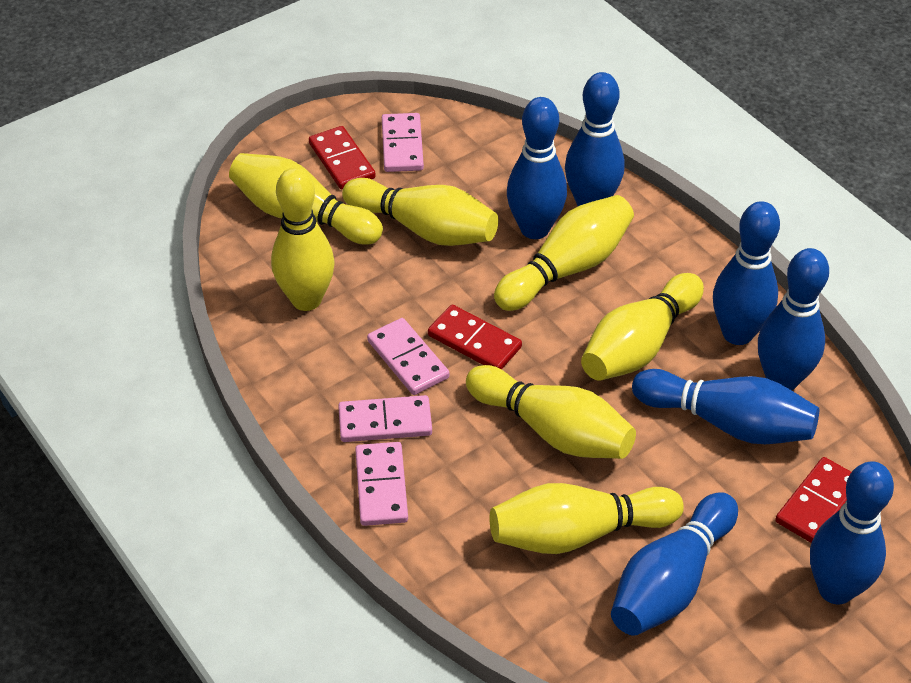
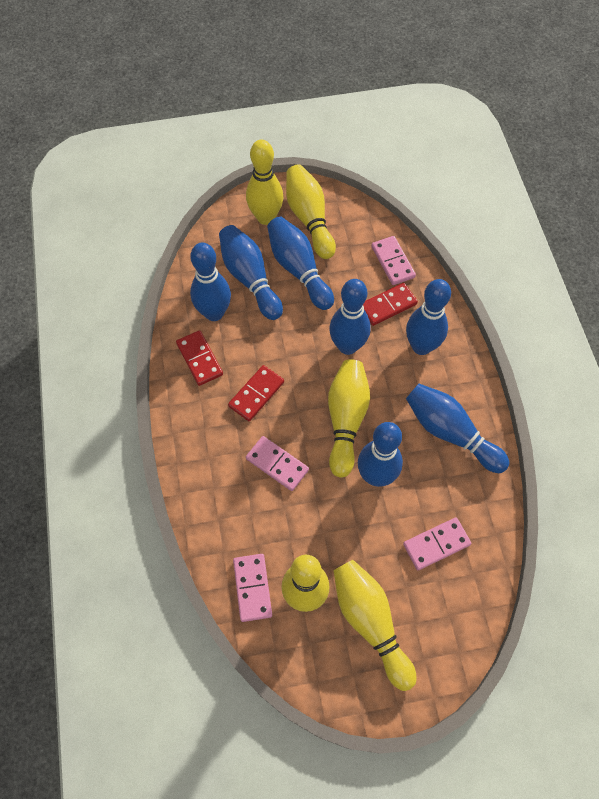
yellow bowling pin: 7 -> 5

